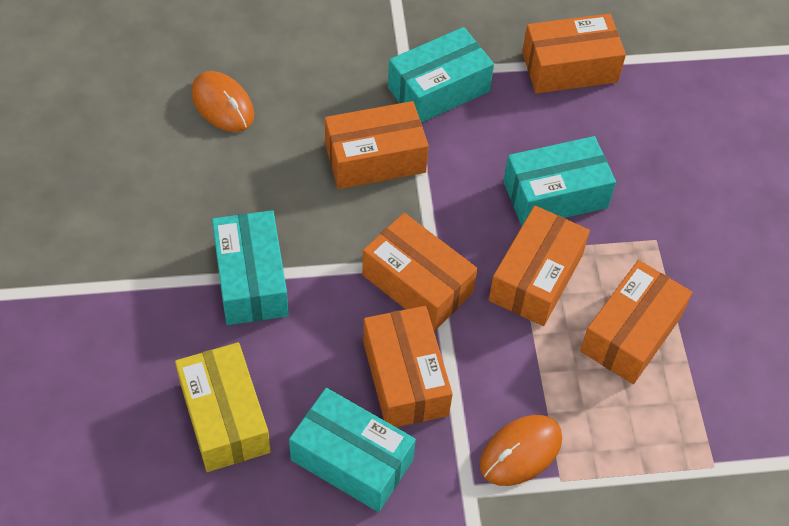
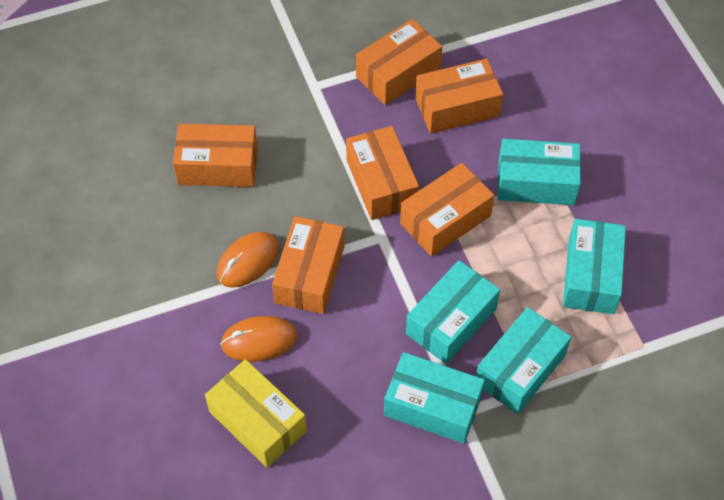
turquoise box: 4 -> 5

